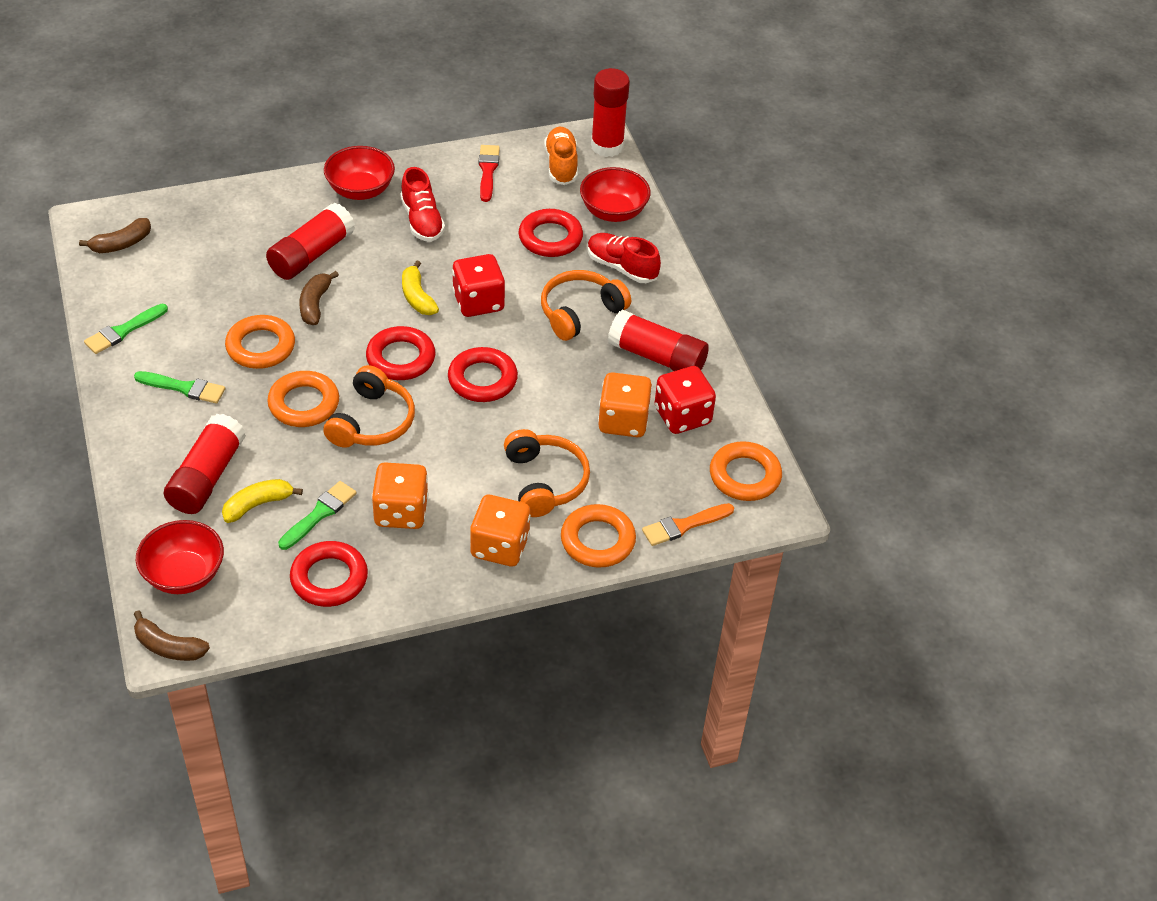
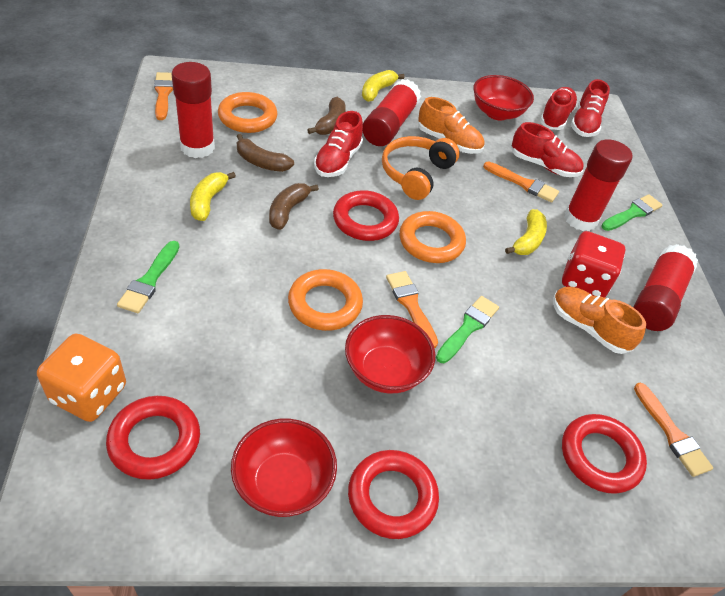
orange brush: 1 -> 4
orange dice: 3 -> 1
orange headphones: 3 -> 1
orange ring: 4 -> 3
orange shoe: 1 -> 2
red brush: 1 -> 0
red dice: 2 -> 1
red shoe: 2 -> 4
yellow banana: 2 -> 3

